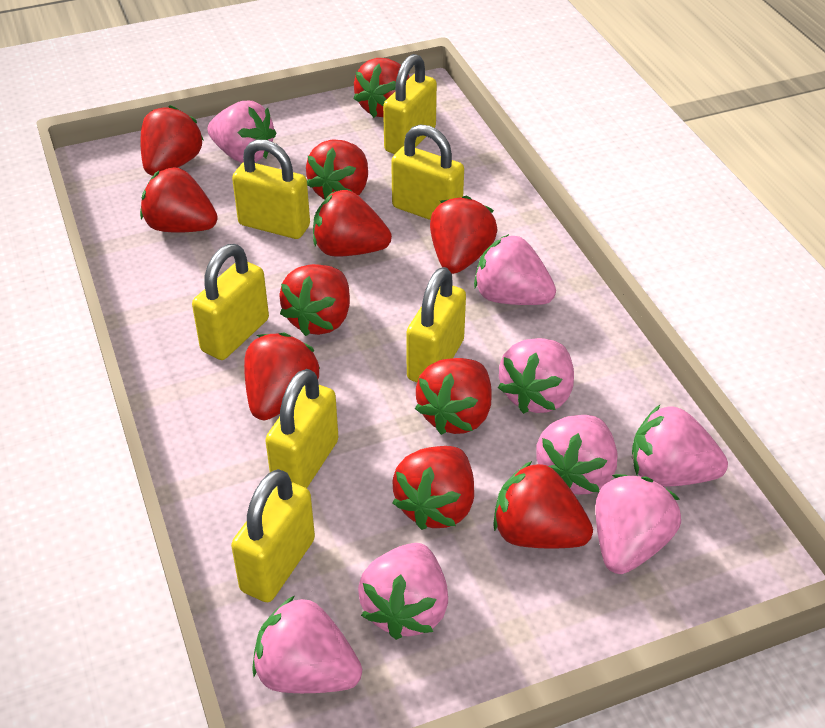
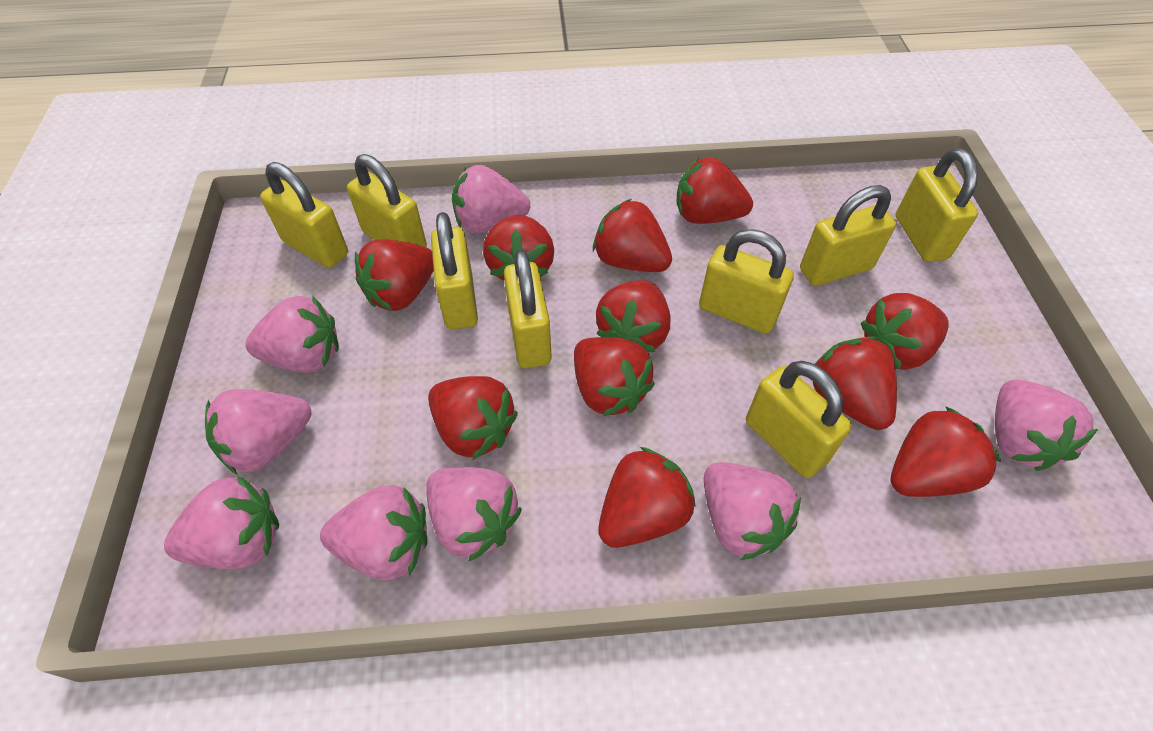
yellow padlock: 7 -> 8

